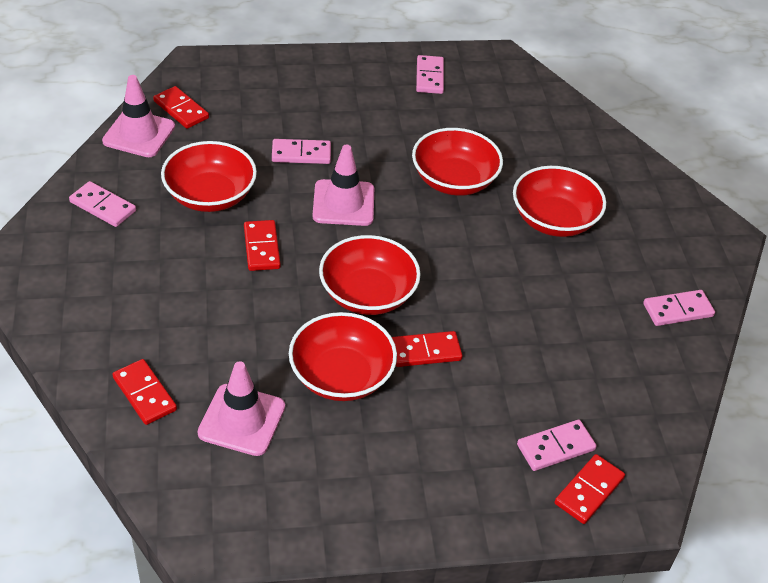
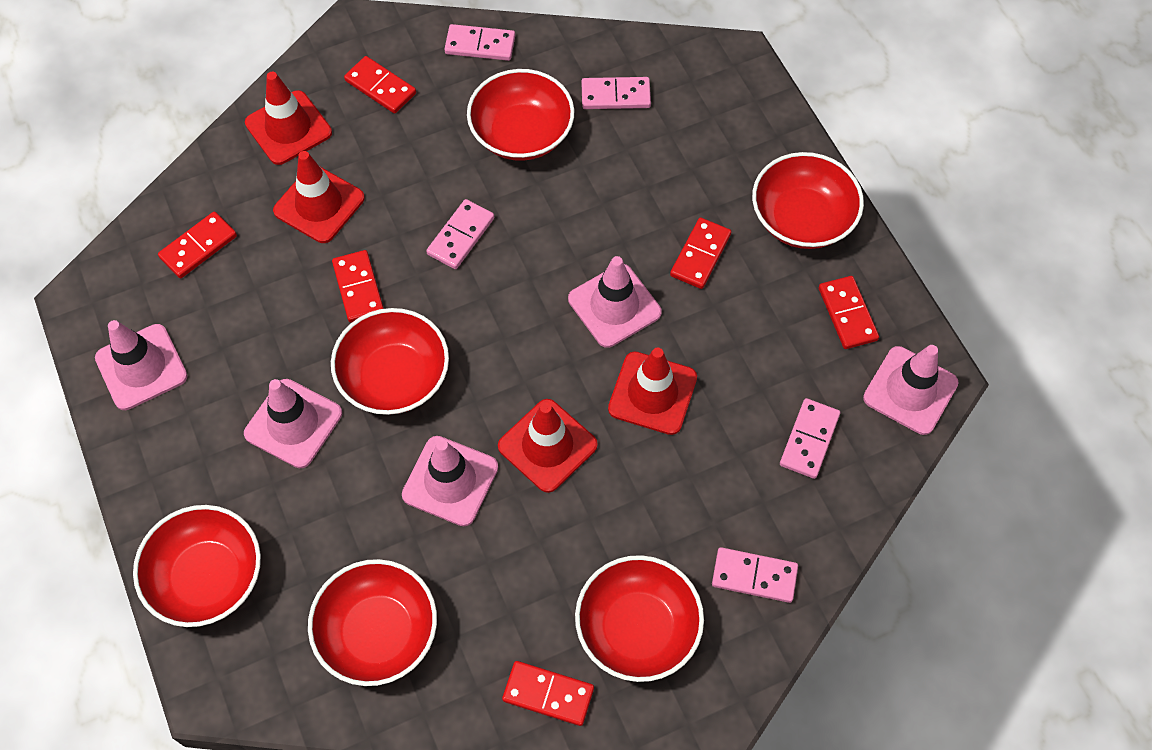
pink traffic cone: 3 -> 5
red bowl: 5 -> 6
red domino: 5 -> 6
red traffic cone: 0 -> 4

